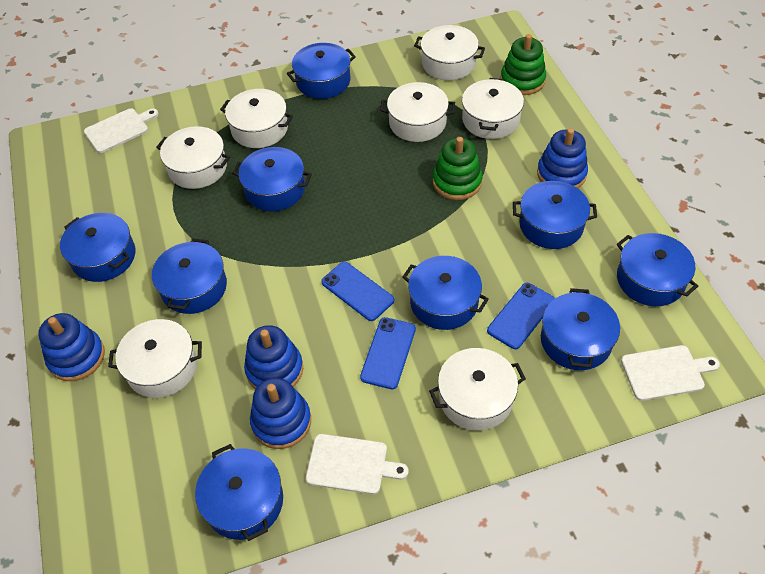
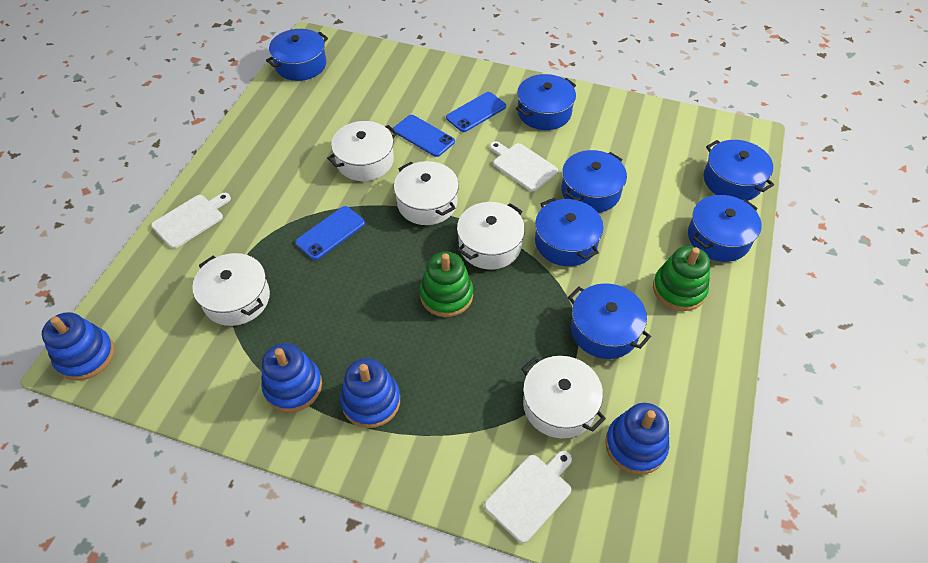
blue pot: 9 -> 7
white pot: 7 -> 5

